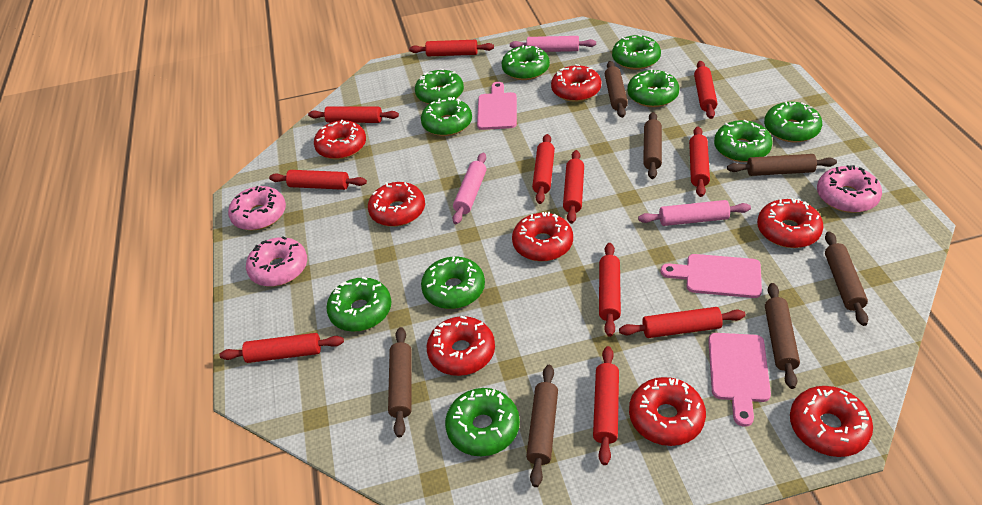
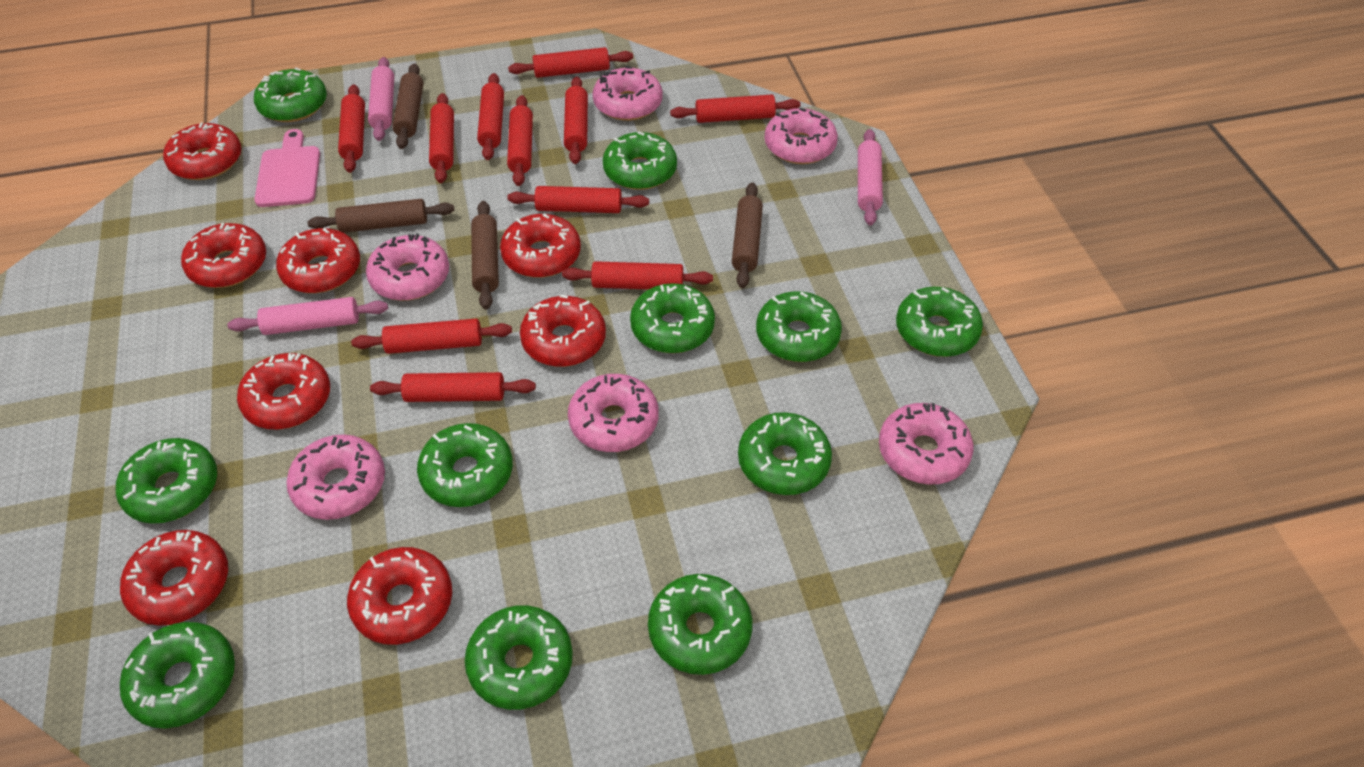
brown rolling pin: 7 -> 4
green donut: 10 -> 11
pink cutting board: 3 -> 1
pink donut: 3 -> 6

